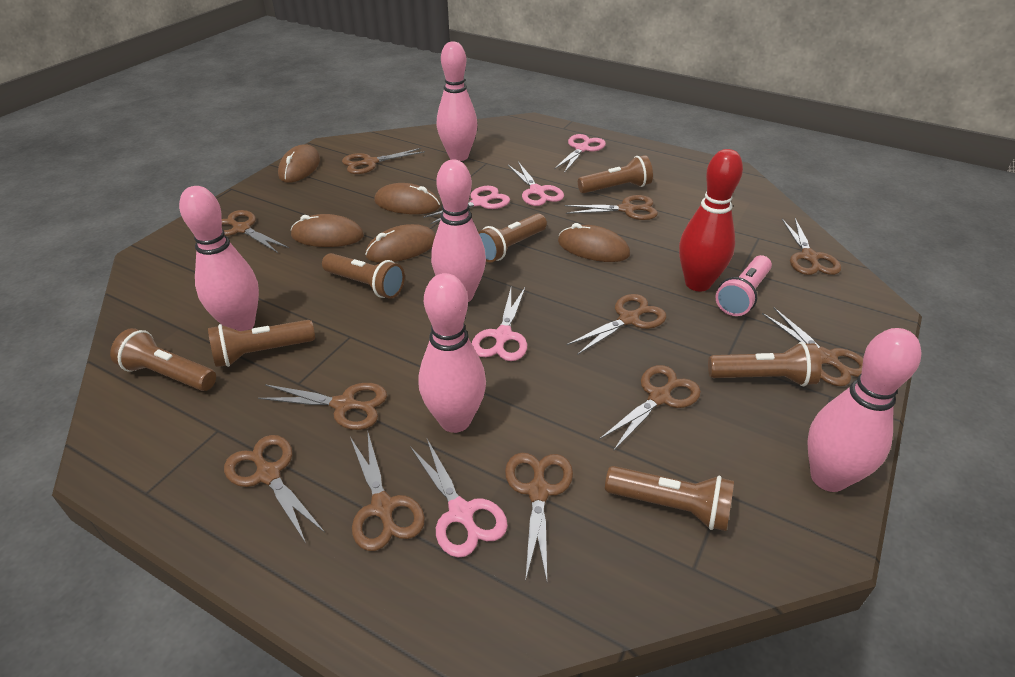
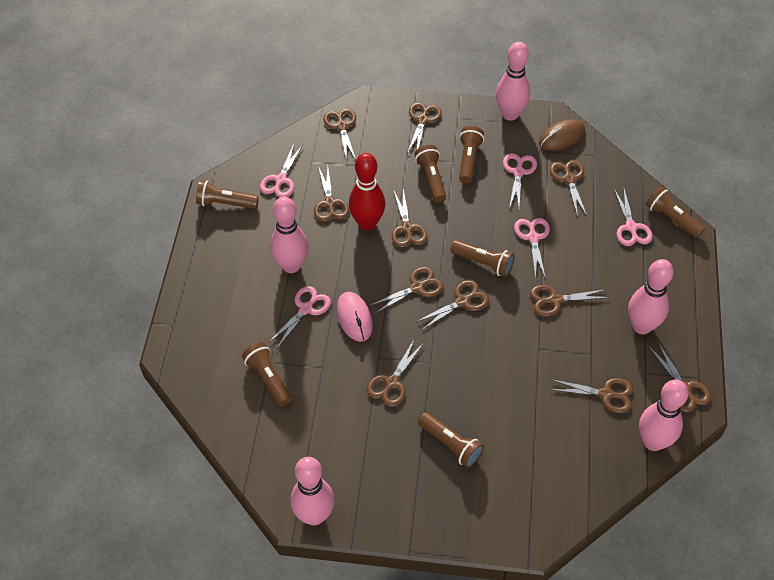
brown mouse: 5 -> 1
pink flashlight: 1 -> 0
pink mouse: 0 -> 1

